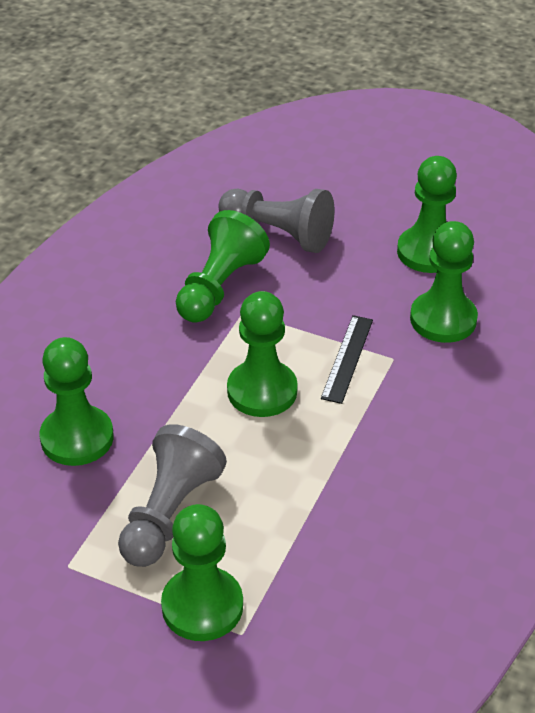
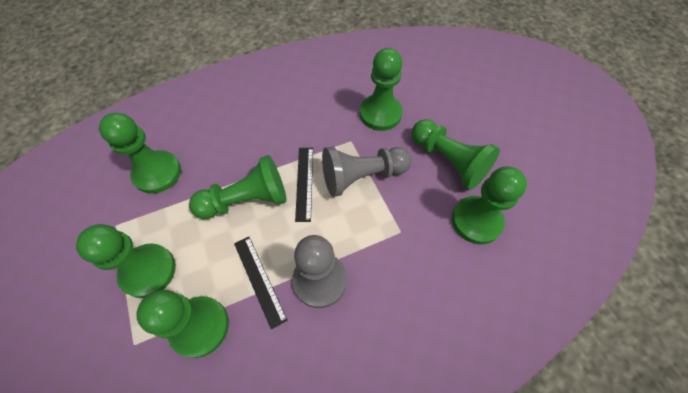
black ruler: 1 -> 2
green pawn: 6 -> 7

